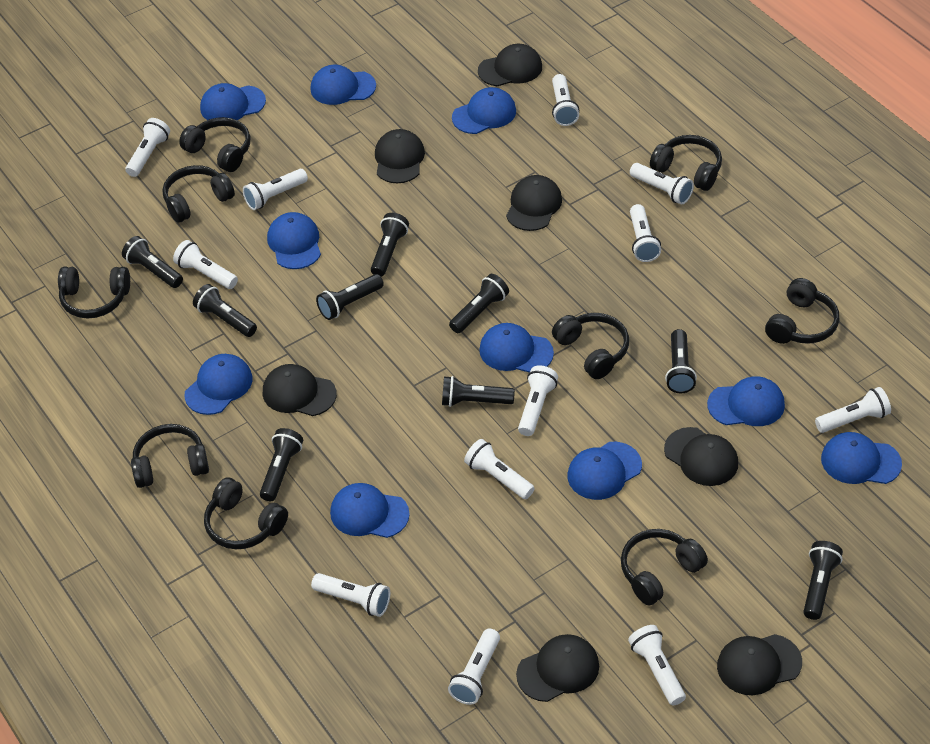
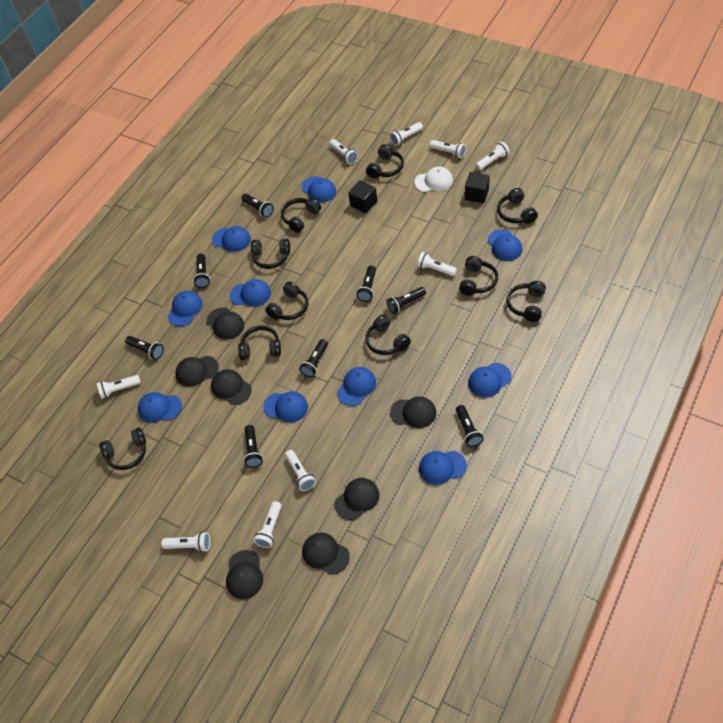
black cube: 0 -> 2
black flashlight: 9 -> 8
black headphones: 9 -> 10
white cap: 0 -> 1
white flashlight: 12 -> 9

